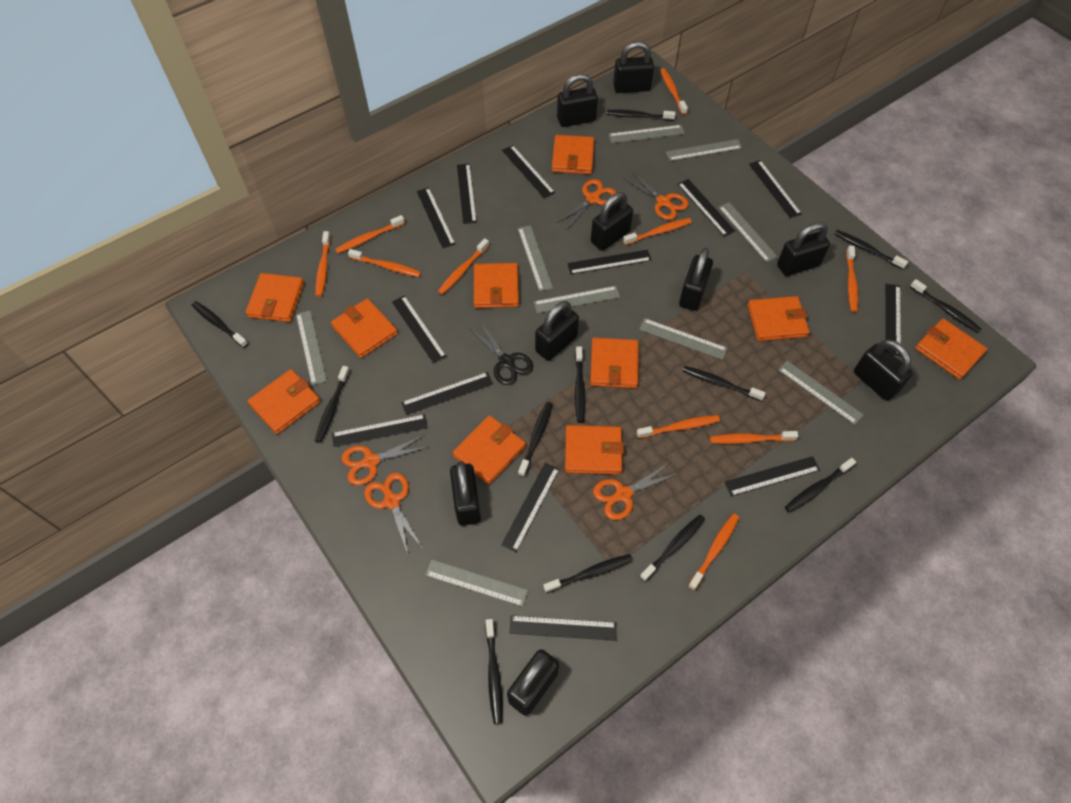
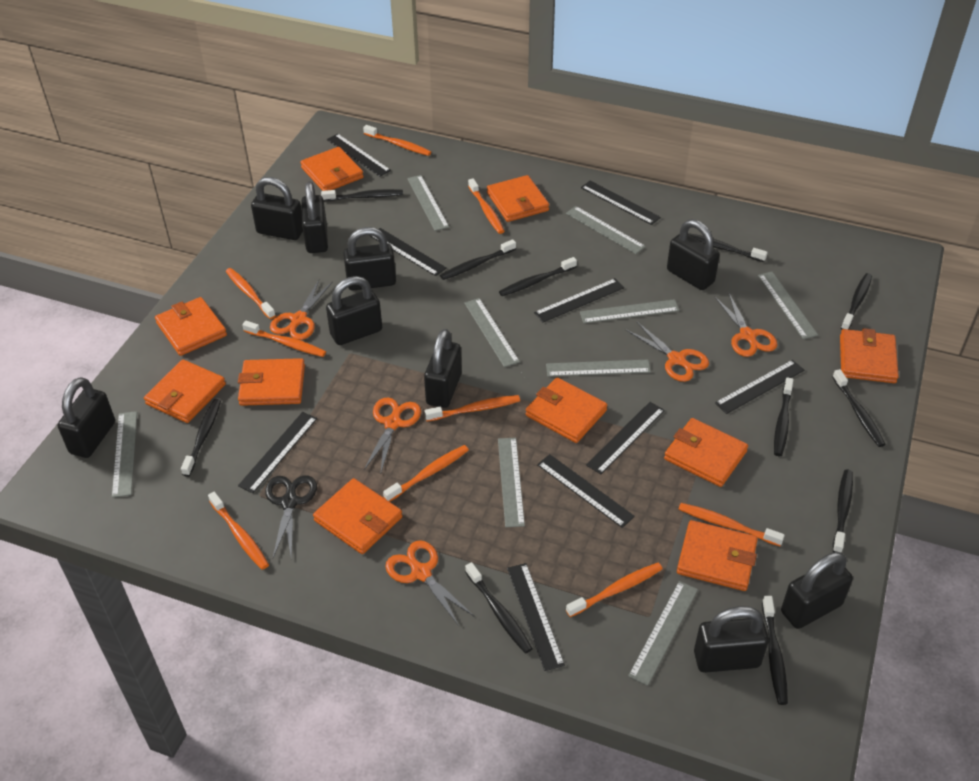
black ruler: 13 -> 9
black toothbrush: 12 -> 11
orange toothbrush: 10 -> 9

